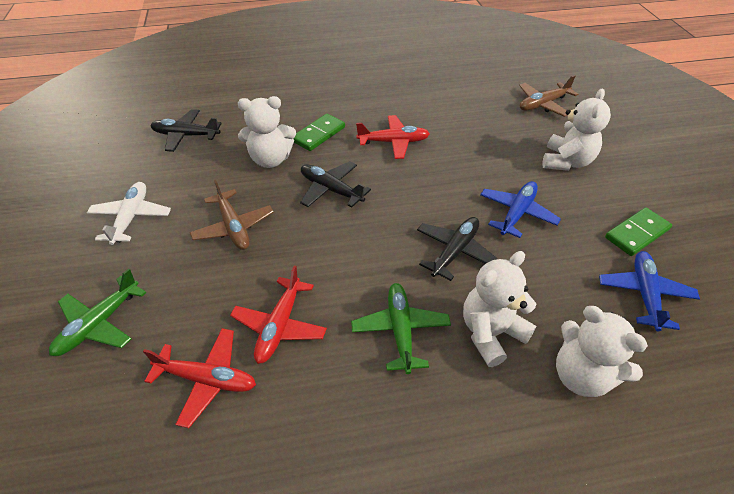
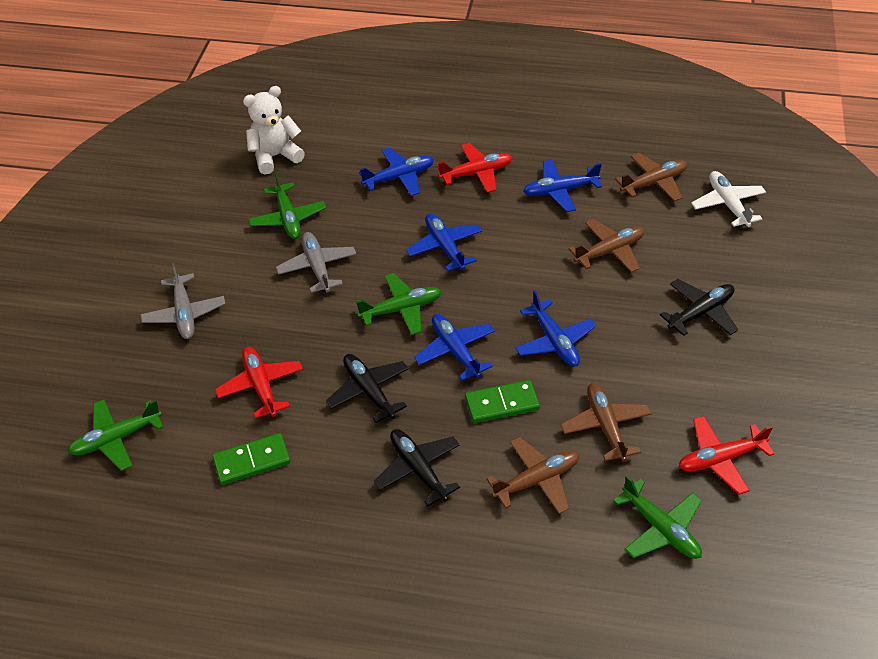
blue plane: 2 -> 5
brown plane: 2 -> 4
green plane: 2 -> 4
grey plane: 0 -> 2
white teddy bear: 4 -> 1

